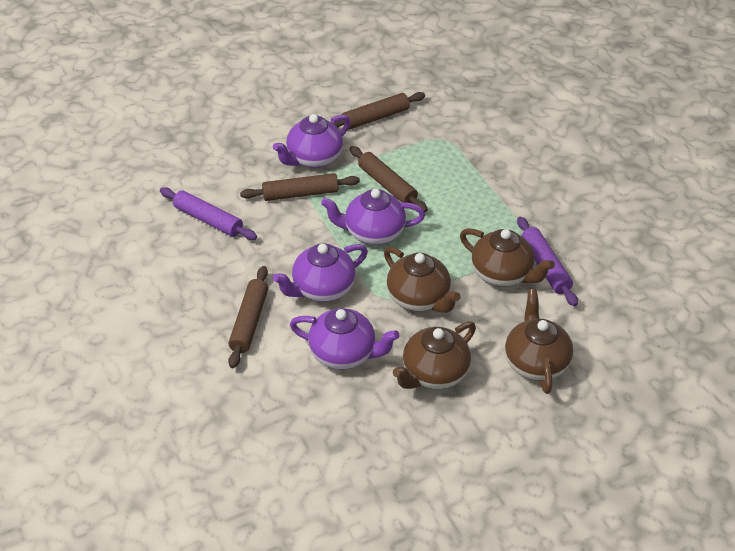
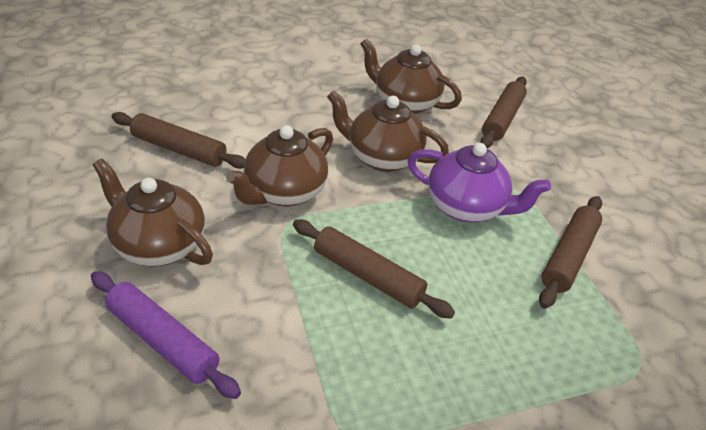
purple rolling pin: 2 -> 1
purple teapot: 4 -> 1

